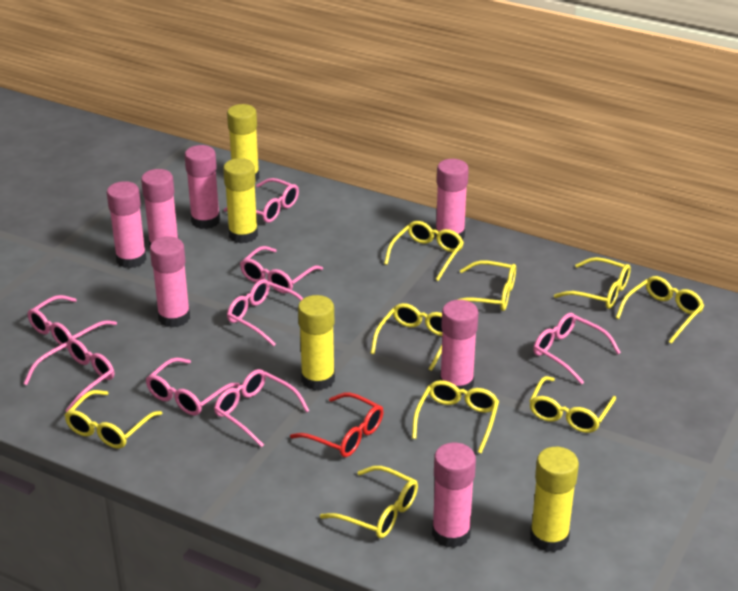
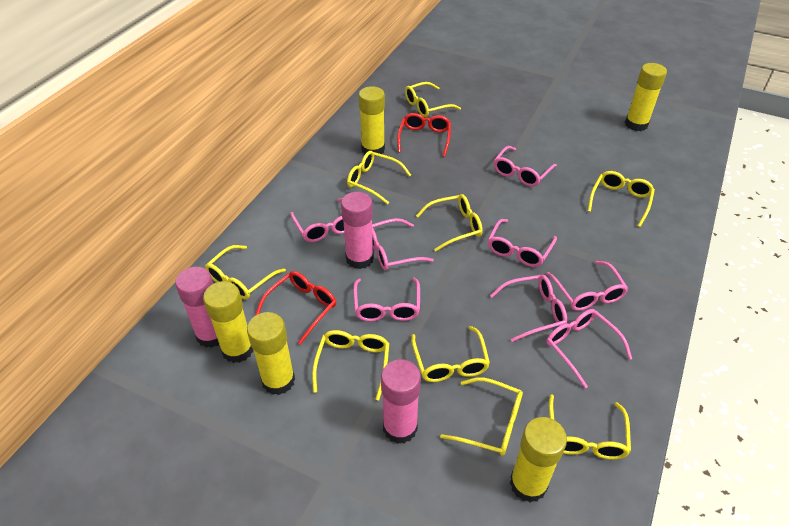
pink glue stick: 7 -> 3
red glasses: 1 -> 2
yellow glue stick: 4 -> 5

